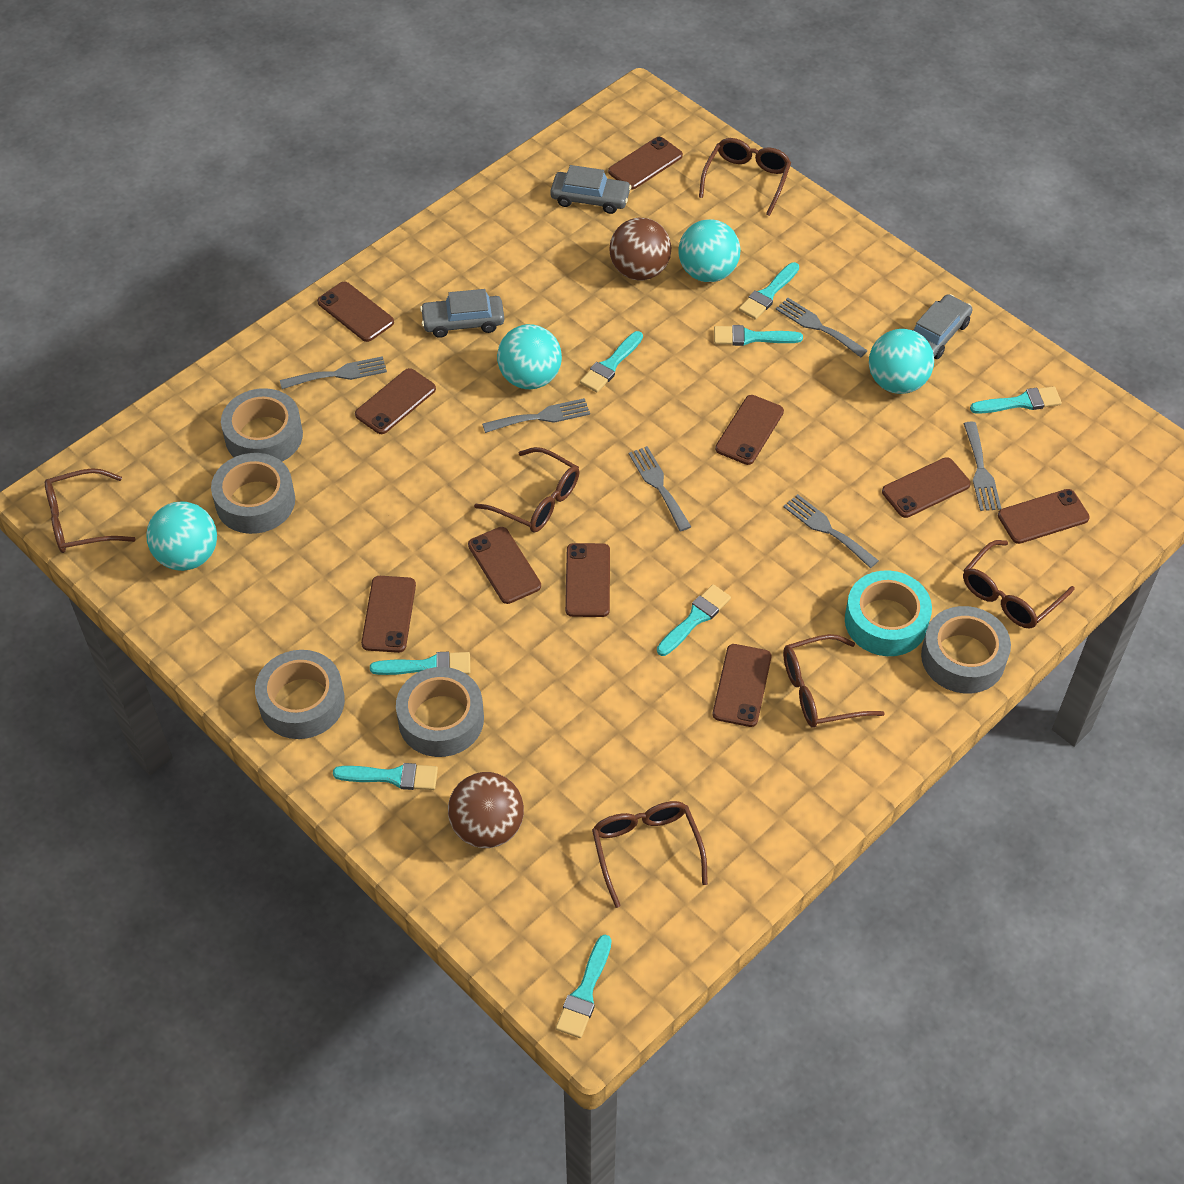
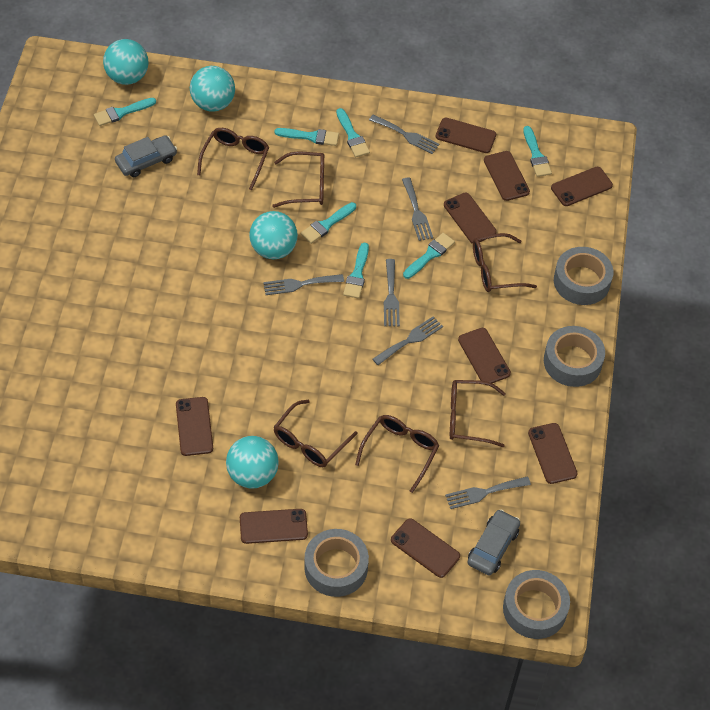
brown ball: 2 -> 0
brown phone: 10 -> 9
grey car: 3 -> 2
grey tape: 5 -> 4
turquoise brush: 8 -> 7
turquoise tape: 1 -> 0

